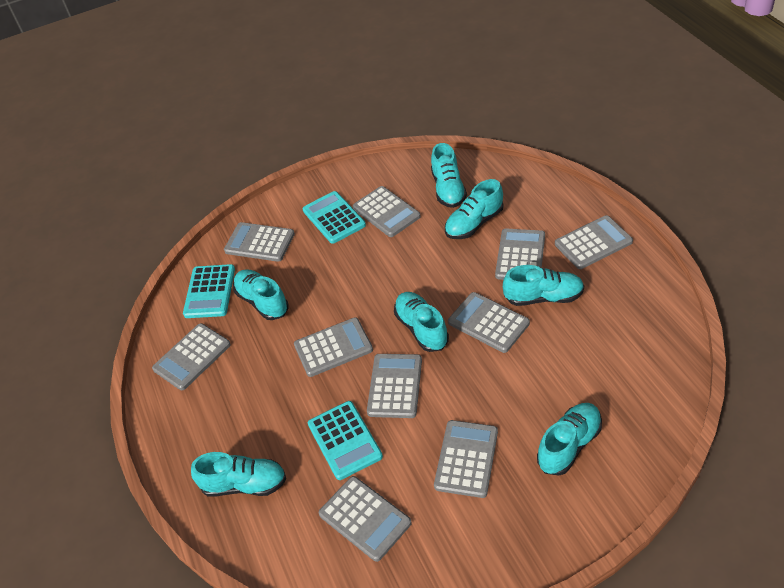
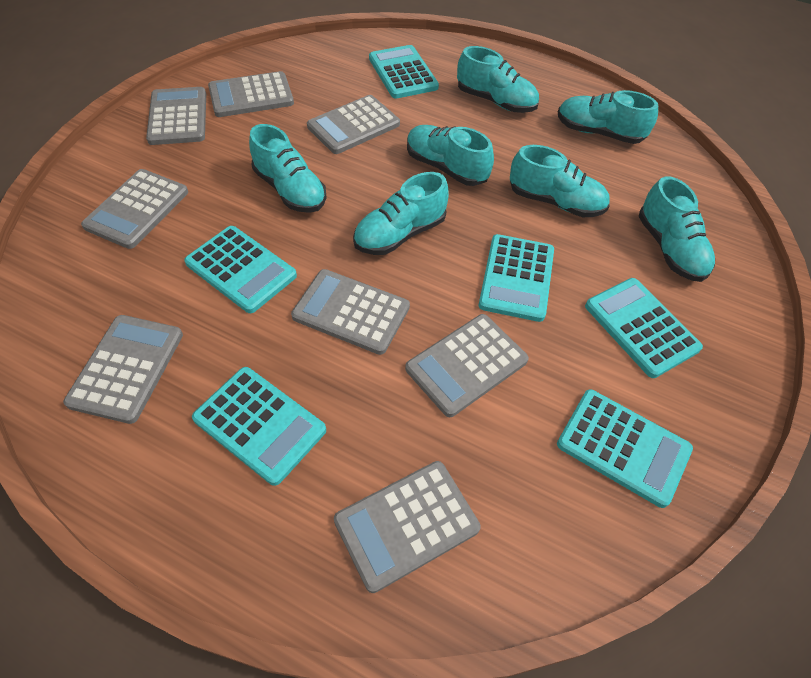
grey calculator: 10 -> 8
turquoise calculator: 3 -> 6

